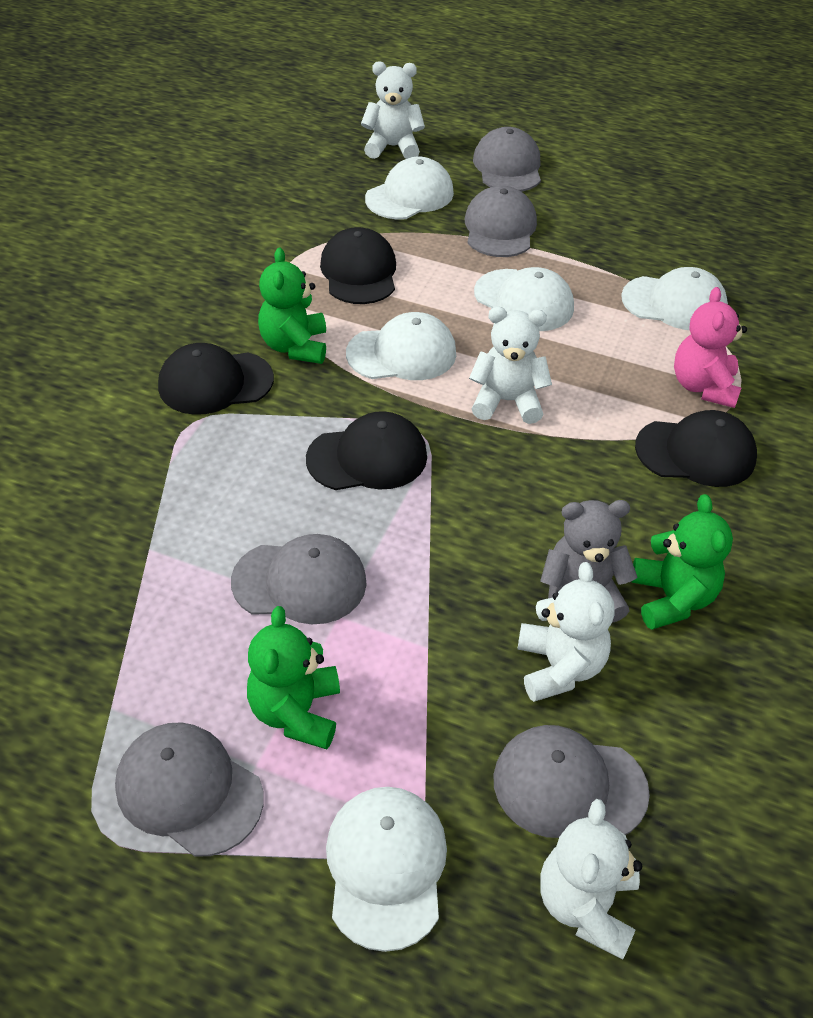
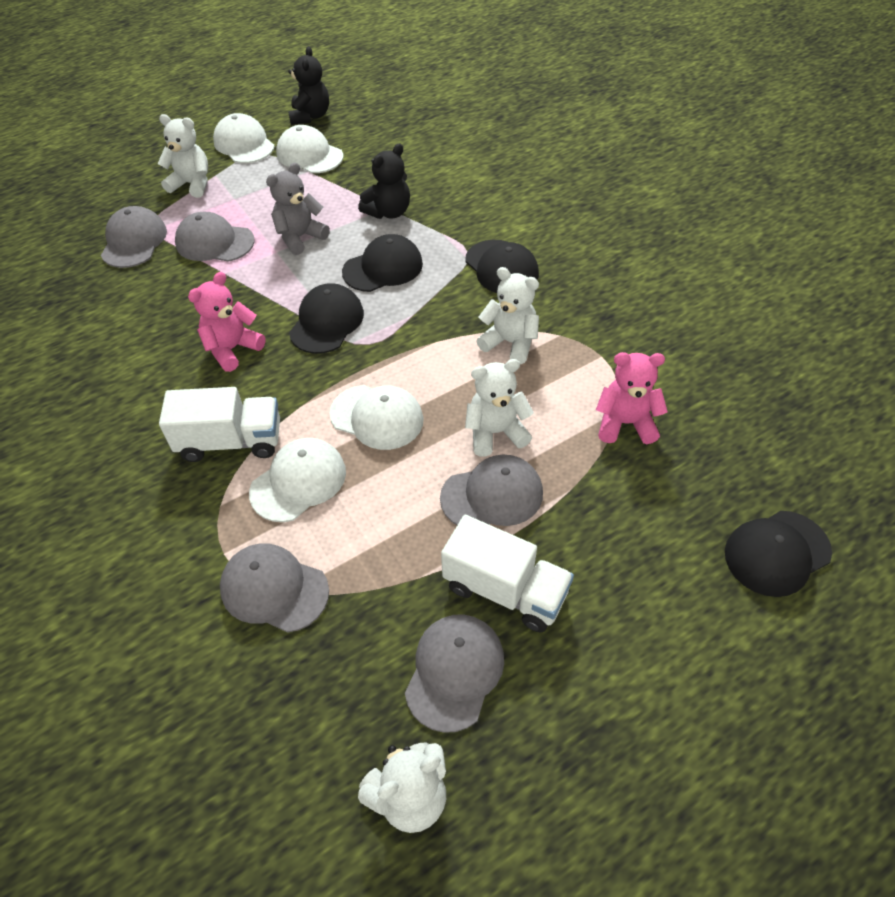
black teddy bear: 0 -> 2
green teddy bear: 3 -> 0
pink teddy bear: 1 -> 2
white cap: 5 -> 4
white truck: 0 -> 2

